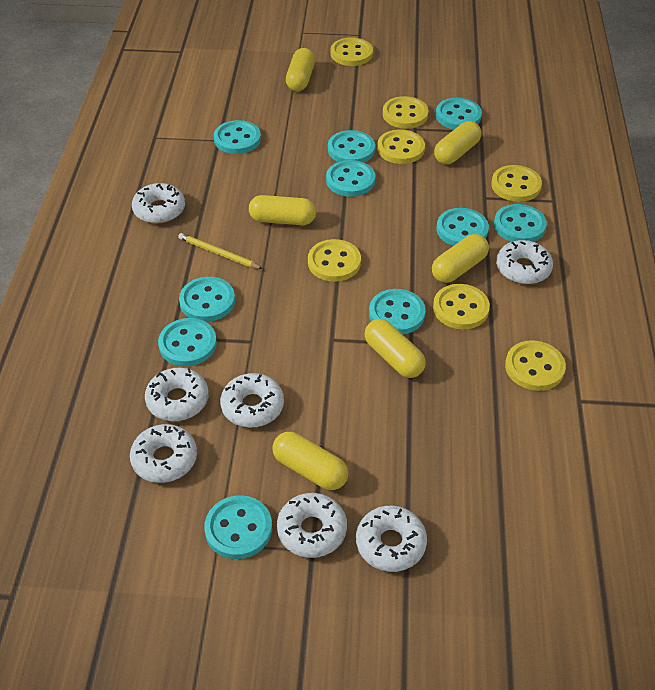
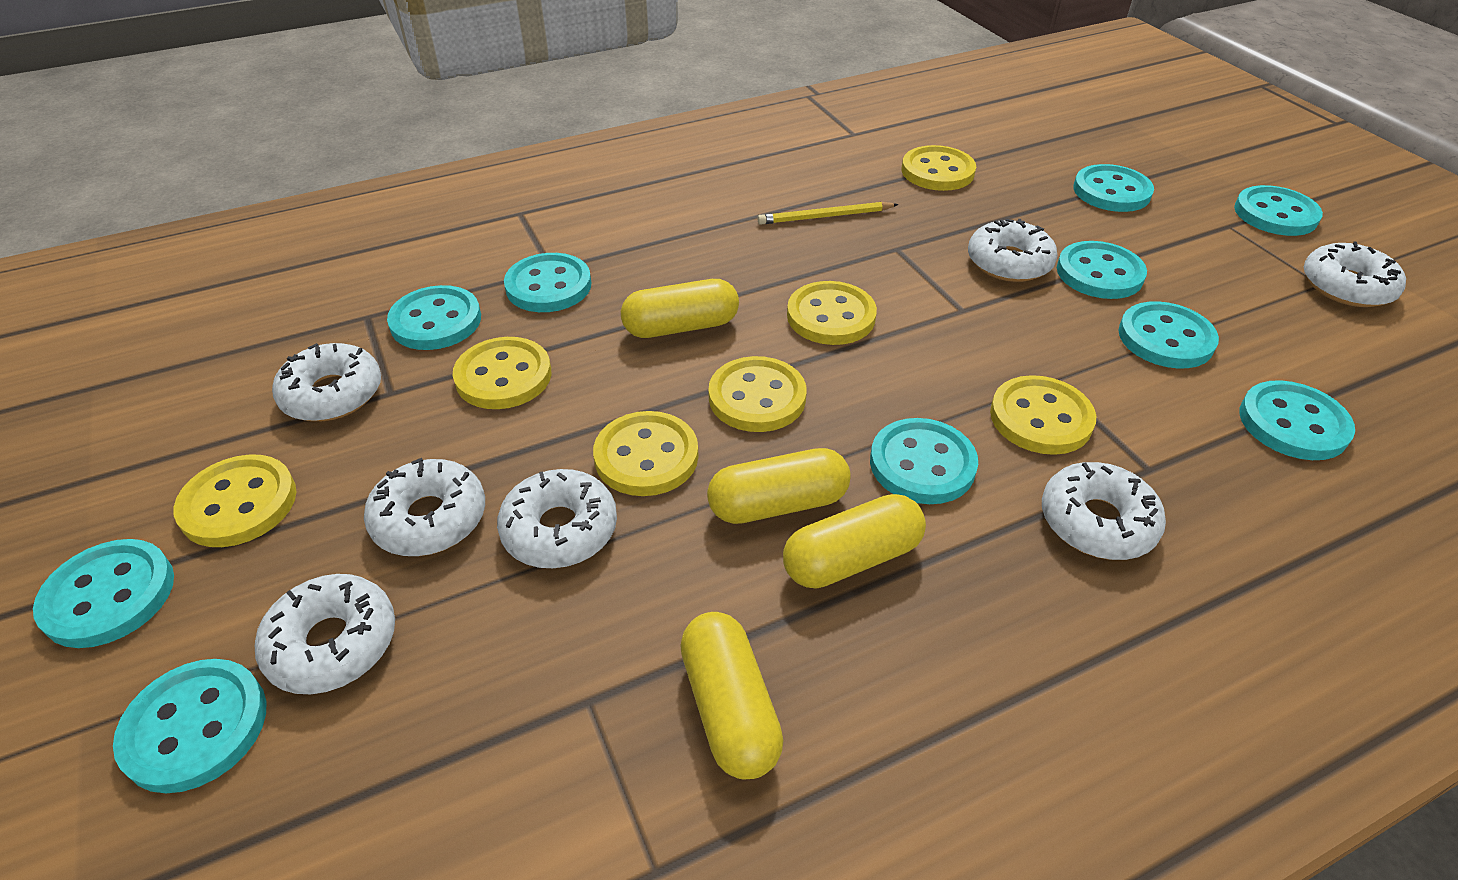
yellow capsule: 6 -> 4

